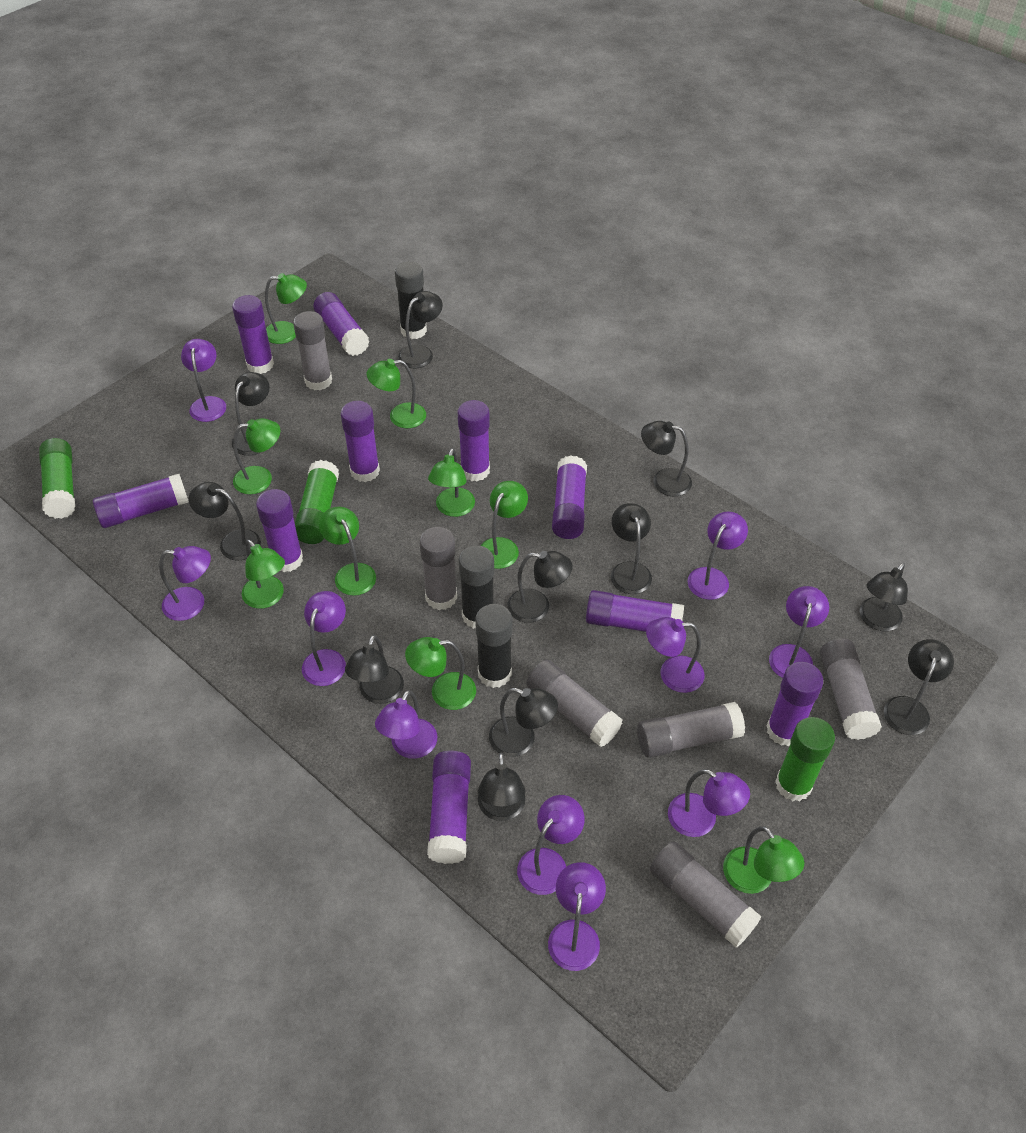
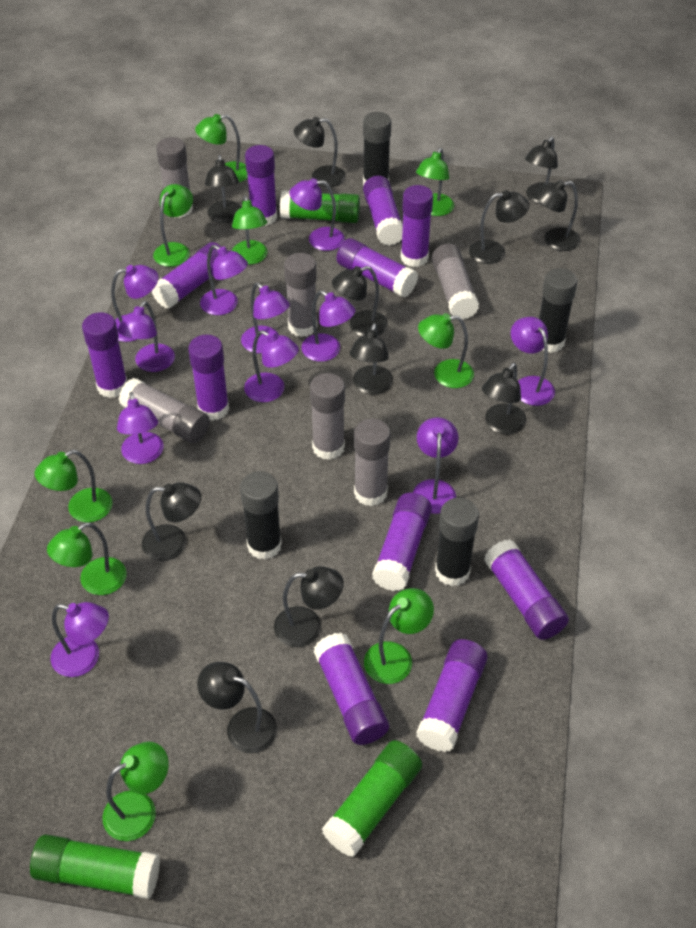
black glue stick: 3 -> 4
purple glue stick: 10 -> 11
purple lamp: 10 -> 11

